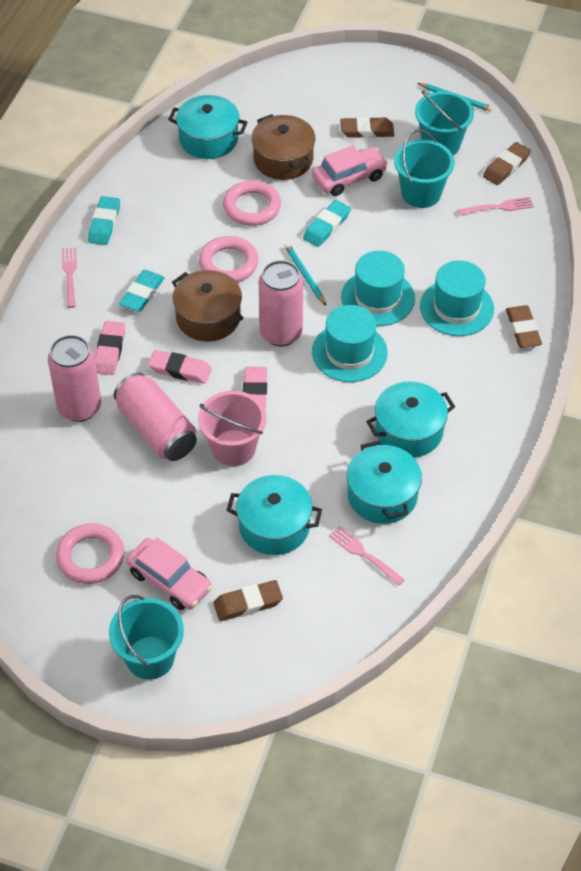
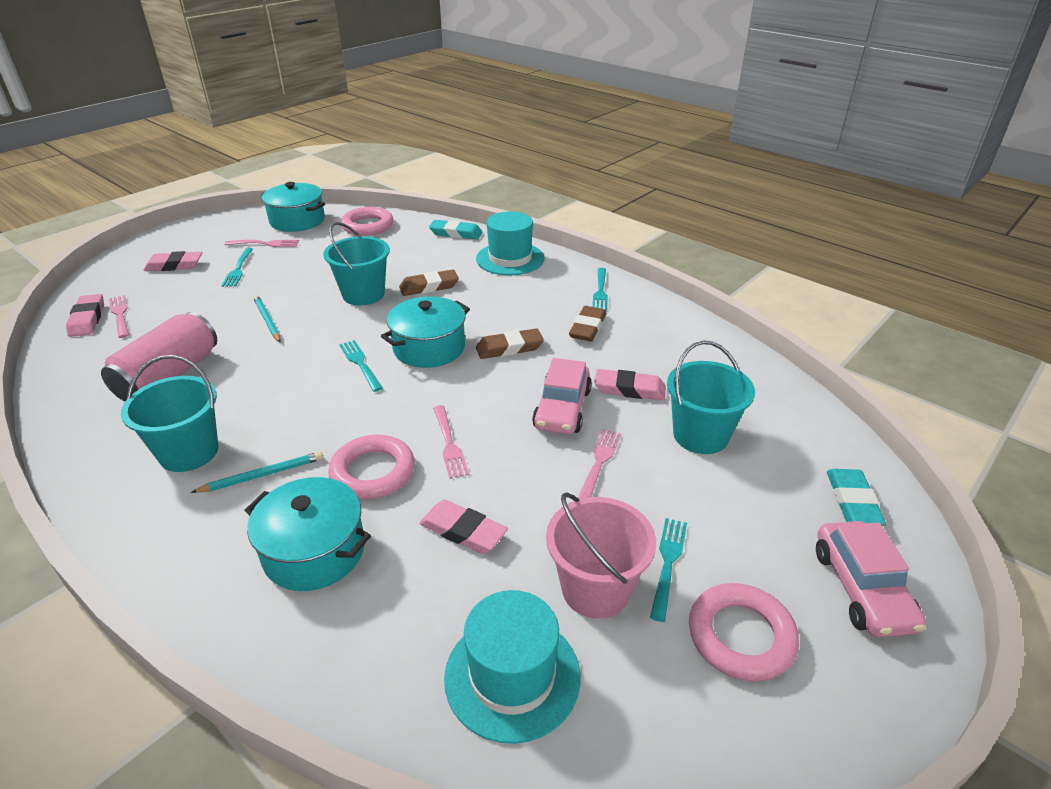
brown eraser: 4 -> 3
brown pot: 2 -> 0
pink can: 3 -> 1
pink eraser: 3 -> 4
pink fork: 3 -> 4
turquoise eraser: 3 -> 2
turquoise fork: 0 -> 4
turquoise hat: 3 -> 2
turquoise pot: 4 -> 3

